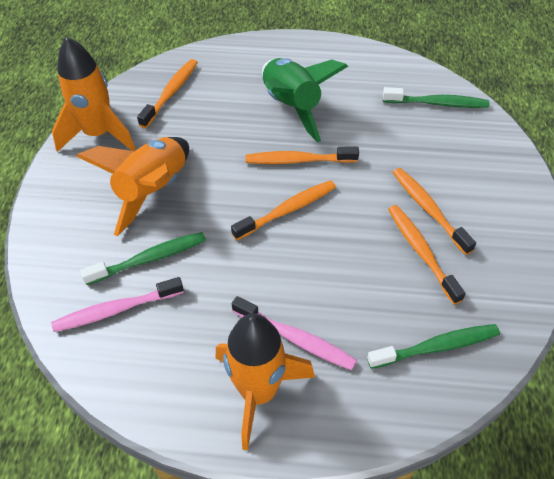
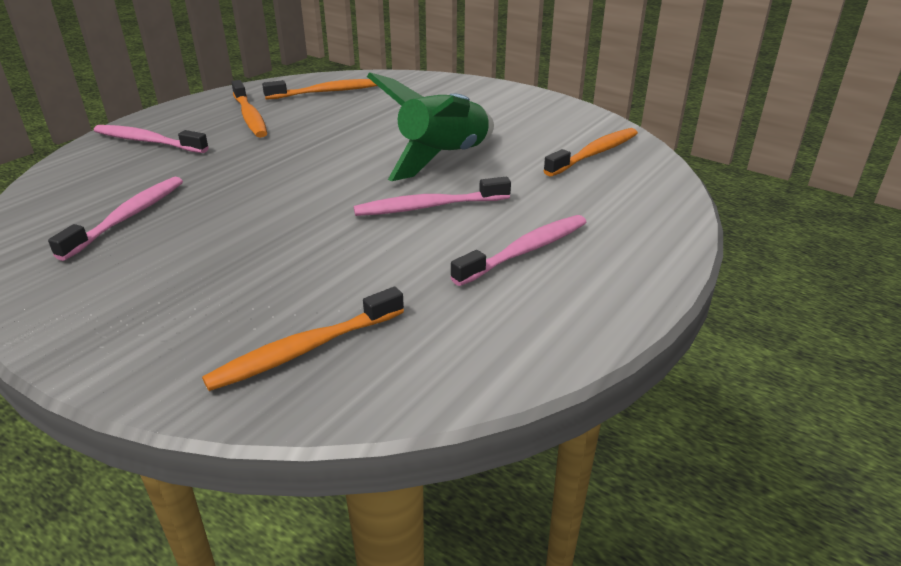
green toothbrush: 3 -> 0
orange rocket: 3 -> 0
orange toothbrush: 5 -> 4
pink toothbrush: 2 -> 4

